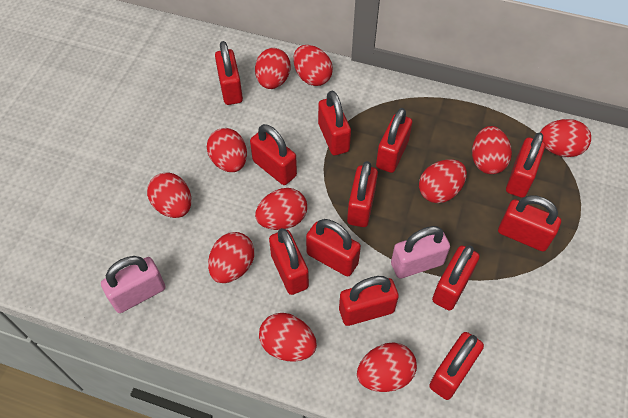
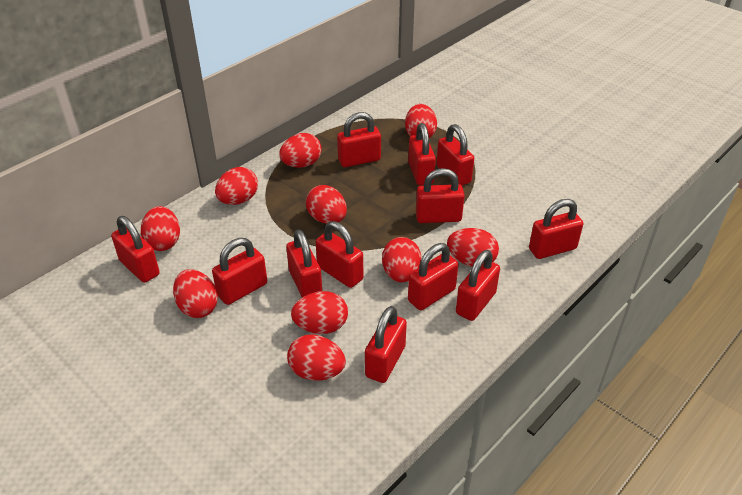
pink padlock: 2 -> 0
red egg: 11 -> 10

